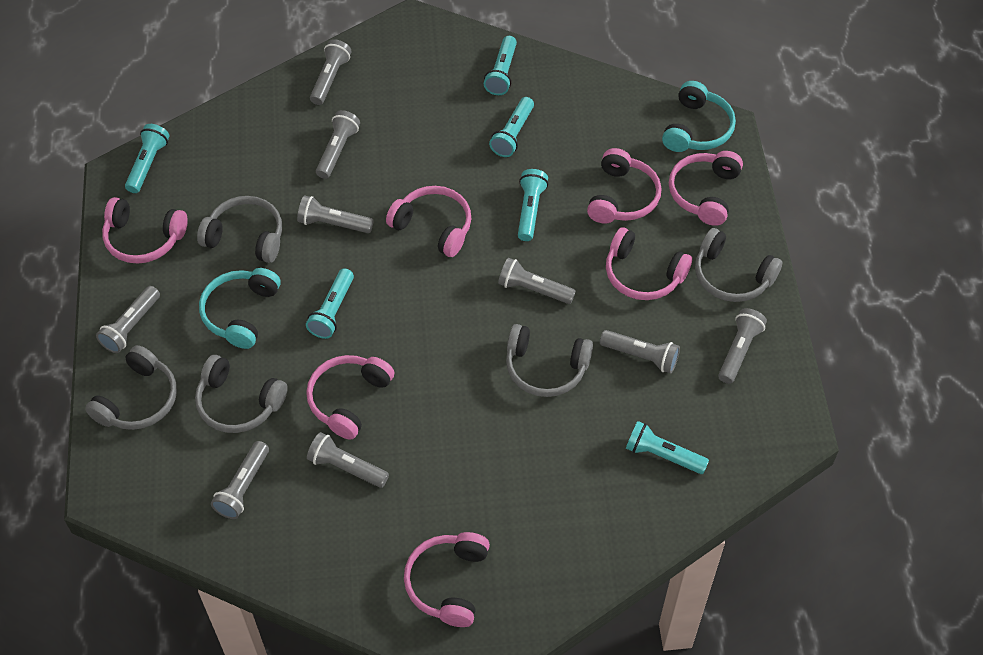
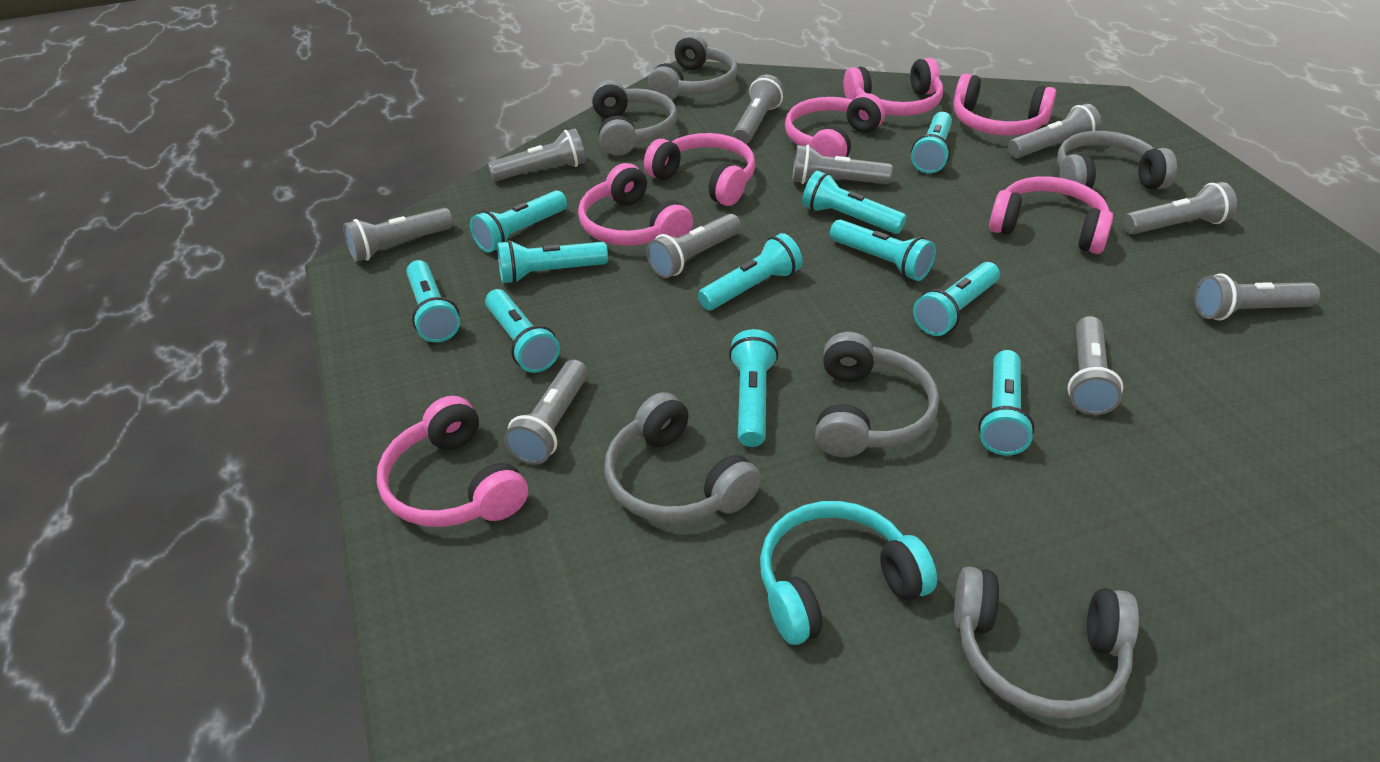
grey flashlight: 9 -> 10
grey headphones: 5 -> 6
turquoise flashlight: 6 -> 11
turquoise headphones: 2 -> 1

